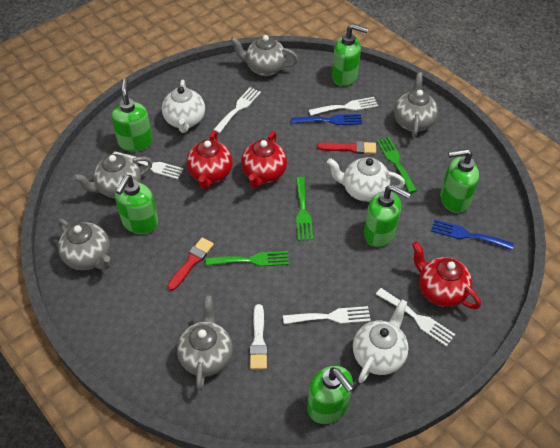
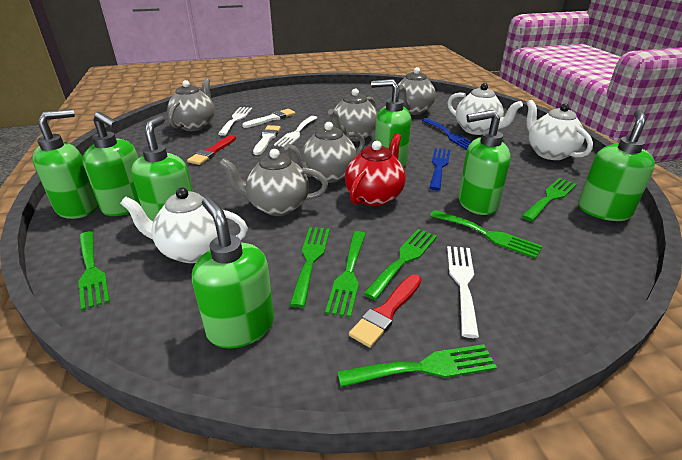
green fork: 3 -> 7
green soap dispenser: 6 -> 7
red teapot: 3 -> 1
white brush: 1 -> 2
white fork: 5 -> 3

